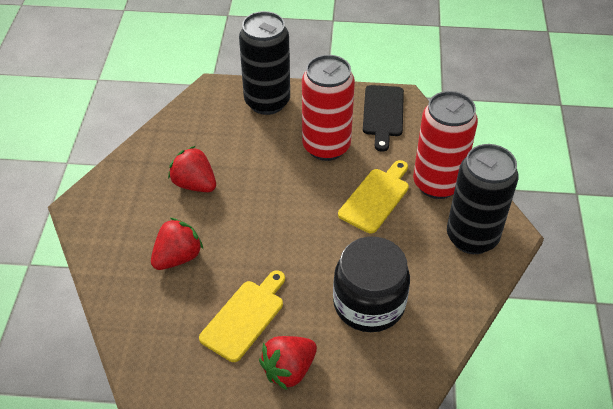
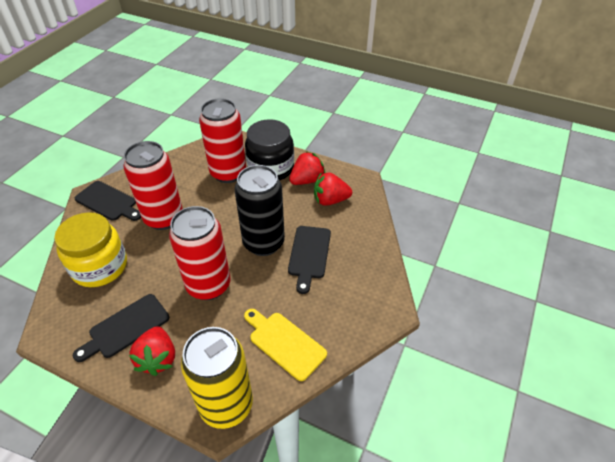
black can: 2 -> 1
black cutting board: 1 -> 3
red can: 2 -> 3
yellow can: 0 -> 1
yellow cutting board: 2 -> 1
yellow jar: 0 -> 1

